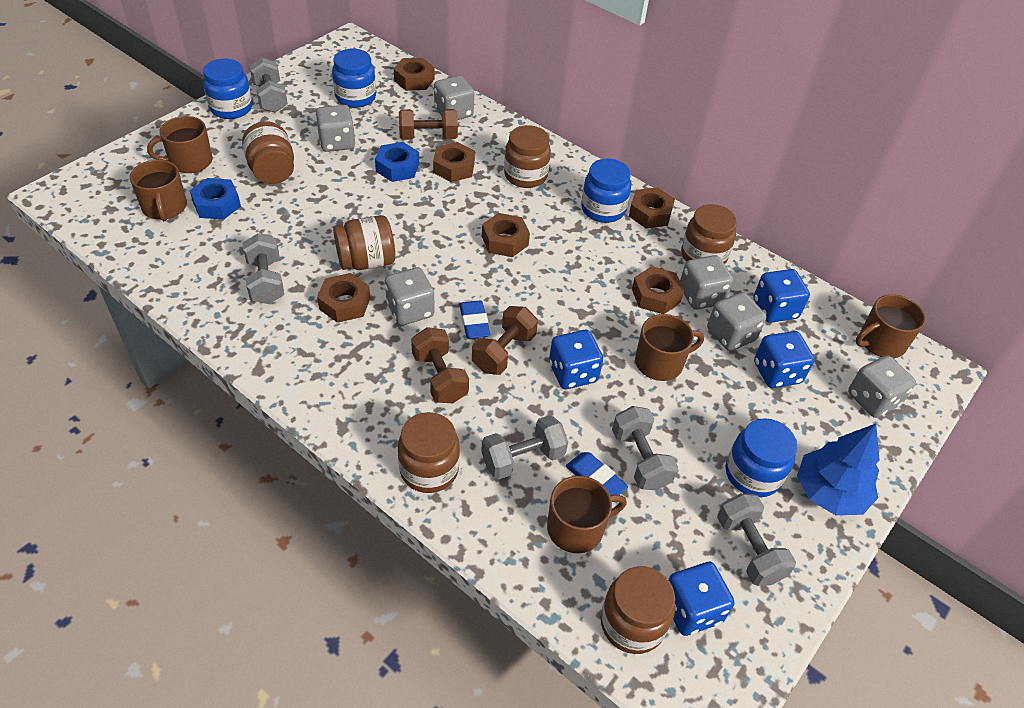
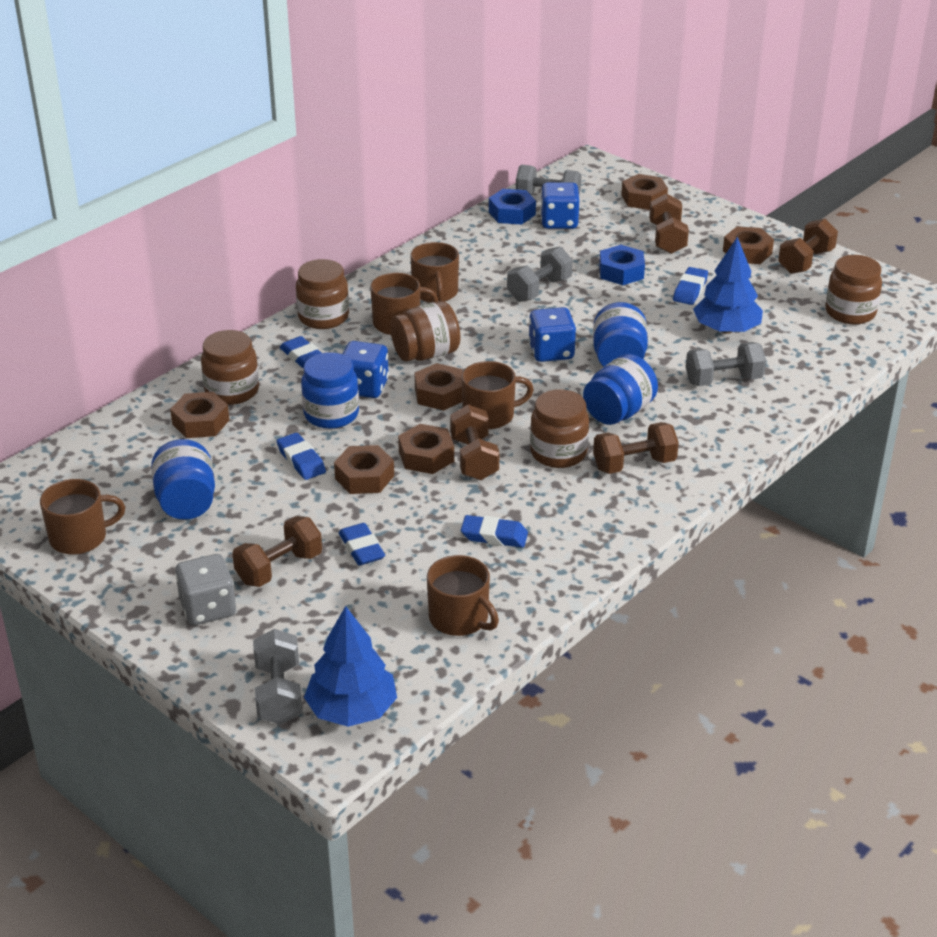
blue dice: 4 -> 3
blue eraser: 2 -> 5
blue tree: 1 -> 2
brown dumbbell: 3 -> 5
brown jar: 6 -> 5
grey dice: 6 -> 1
grey dumbbell: 5 -> 4

